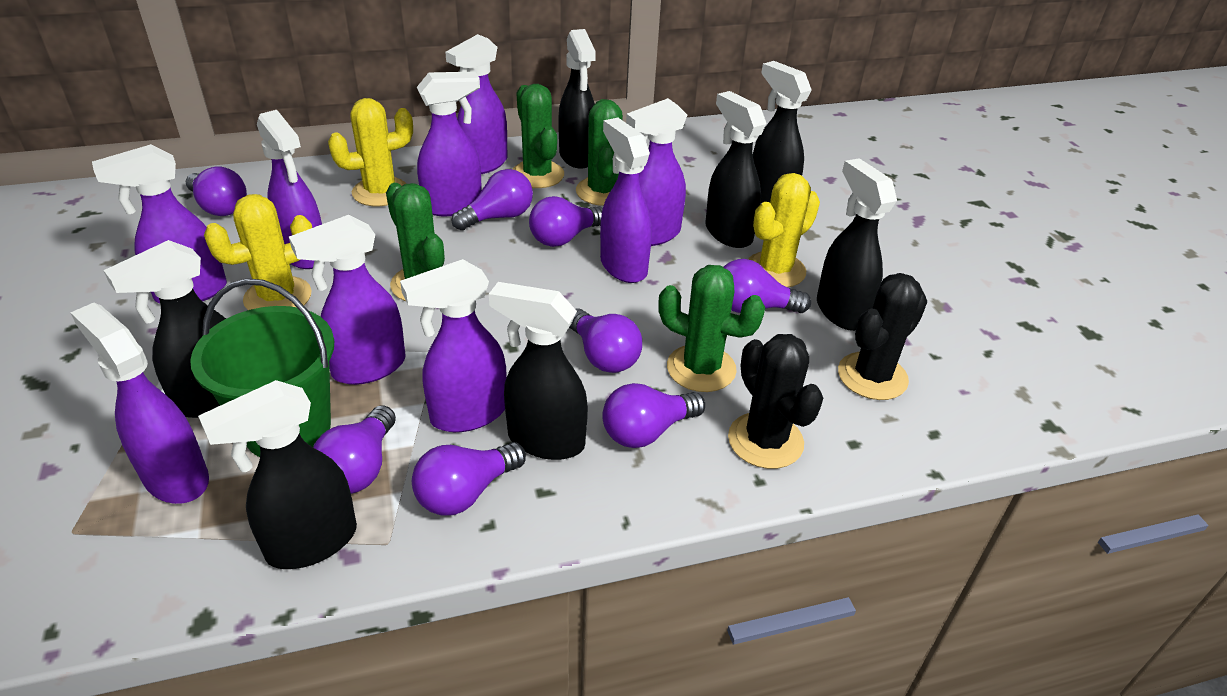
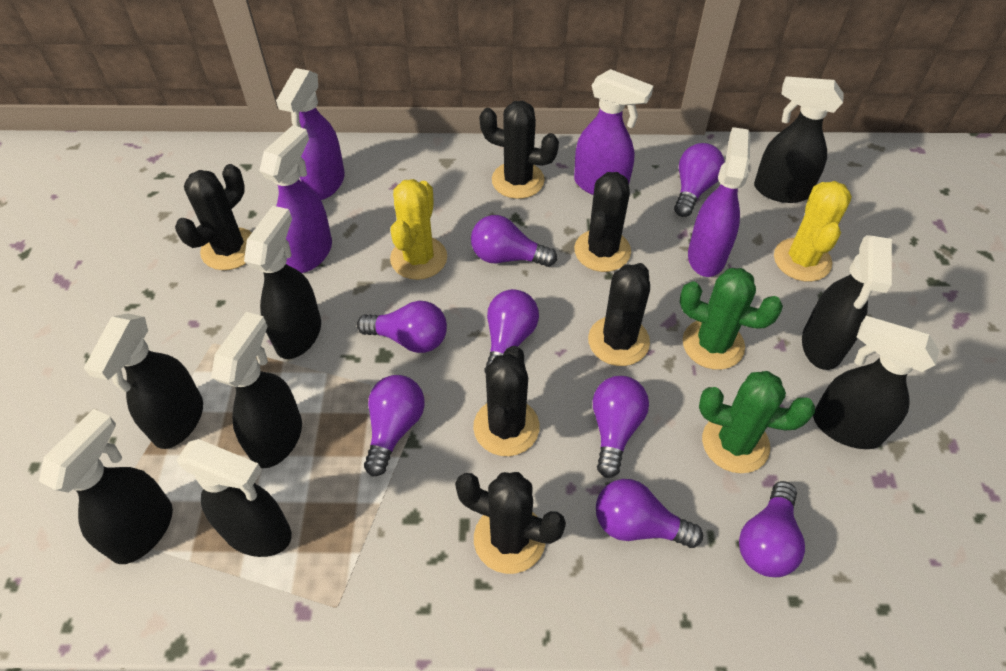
black cactus: 2 -> 6
black spray bottle: 7 -> 8
green bucket: 1 -> 0
green cactus: 4 -> 2
purple spray bottle: 9 -> 4
yellow cactus: 3 -> 2

